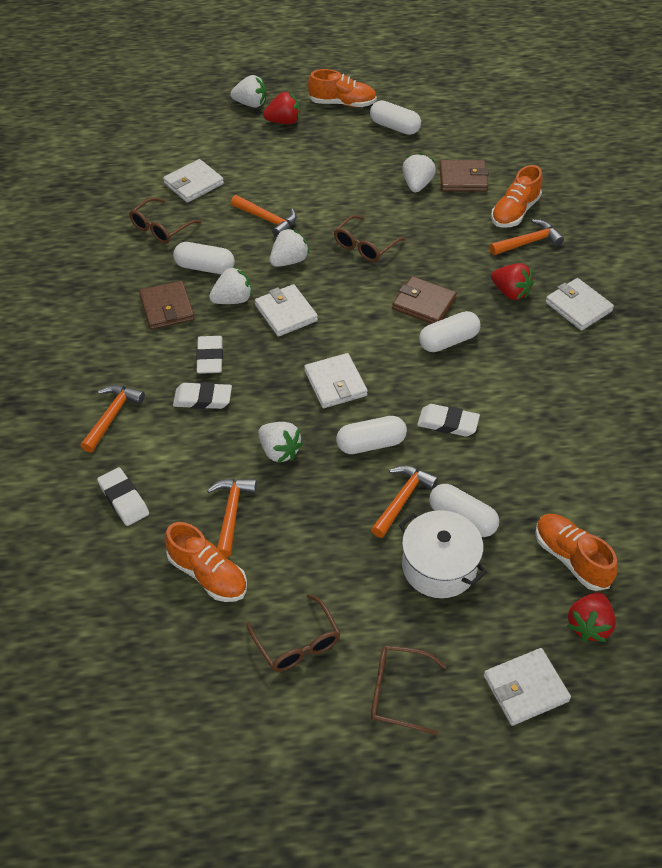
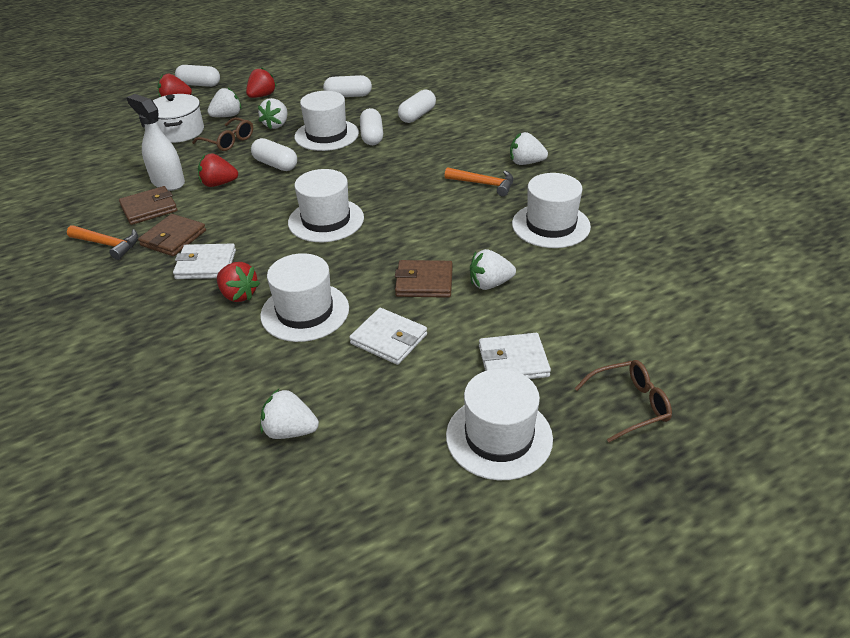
brown glasses: 4 -> 2
orange hammer: 5 -> 2
orange shoe: 4 -> 0
red strawberry: 3 -> 4
white eraser: 4 -> 0
white hat: 0 -> 5
white spray bottle: 0 -> 1
white wallet: 5 -> 3

